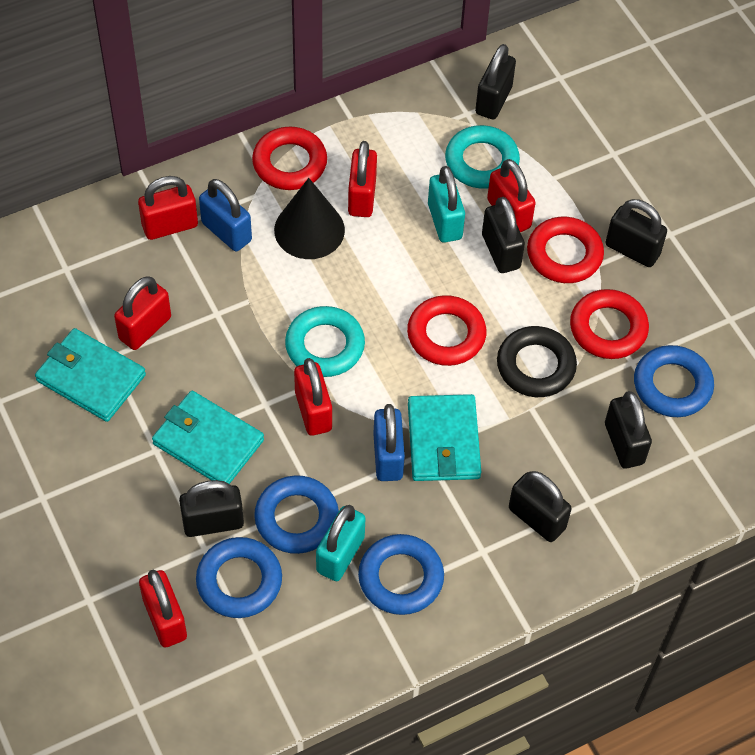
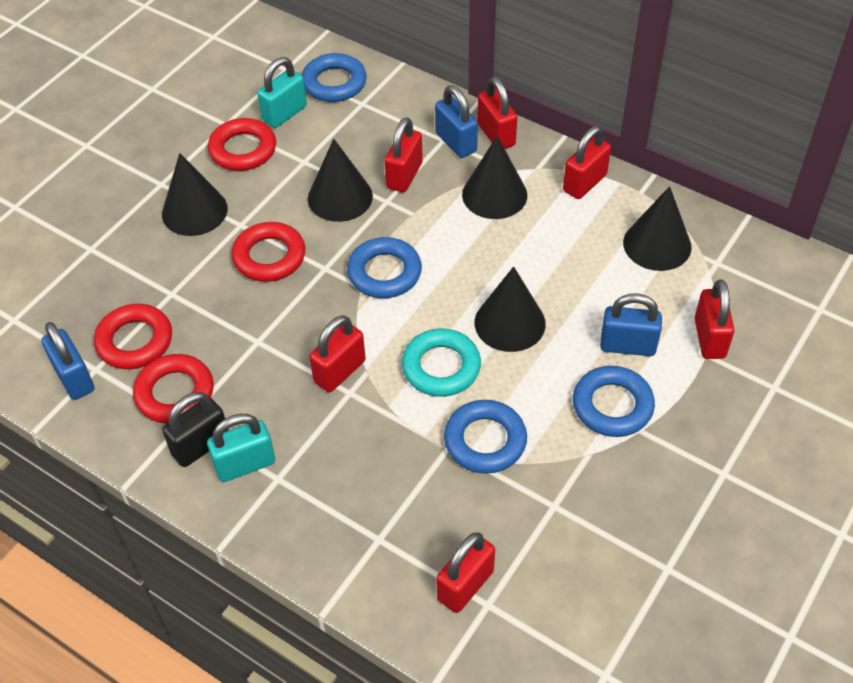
black cone: 1 -> 5
black padlock: 6 -> 1
black ring: 1 -> 0
blue padlock: 2 -> 3
turquoise ring: 2 -> 1
turquoise wallet: 3 -> 0

